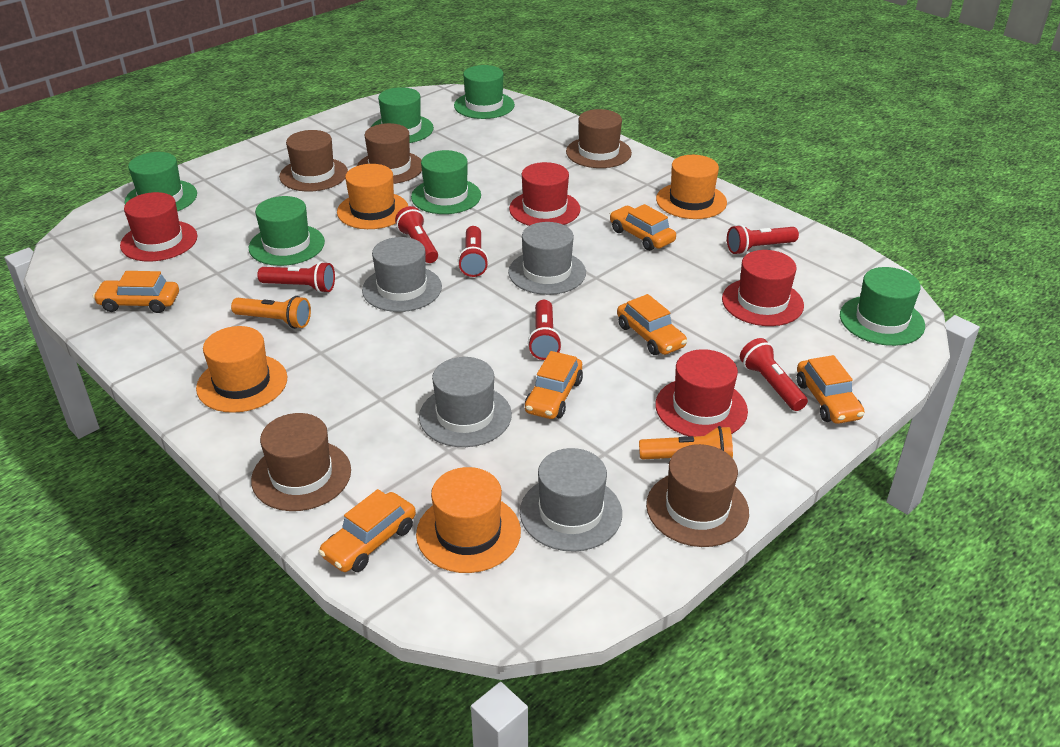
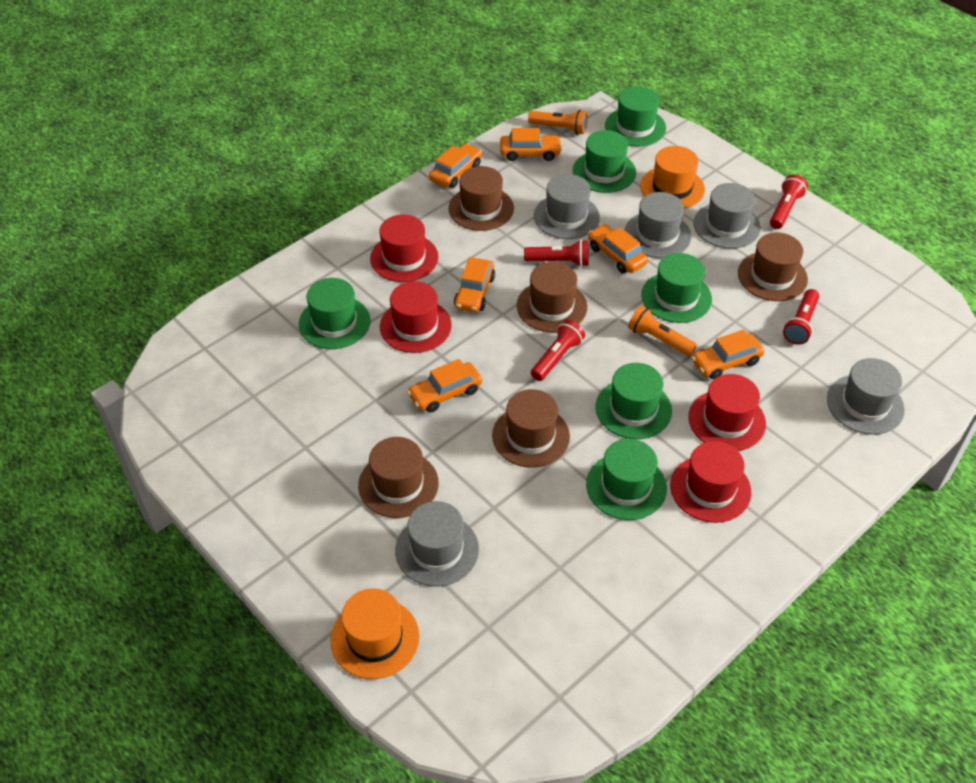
grey hat: 4 -> 5
orange hat: 4 -> 2
red flashlight: 6 -> 4

